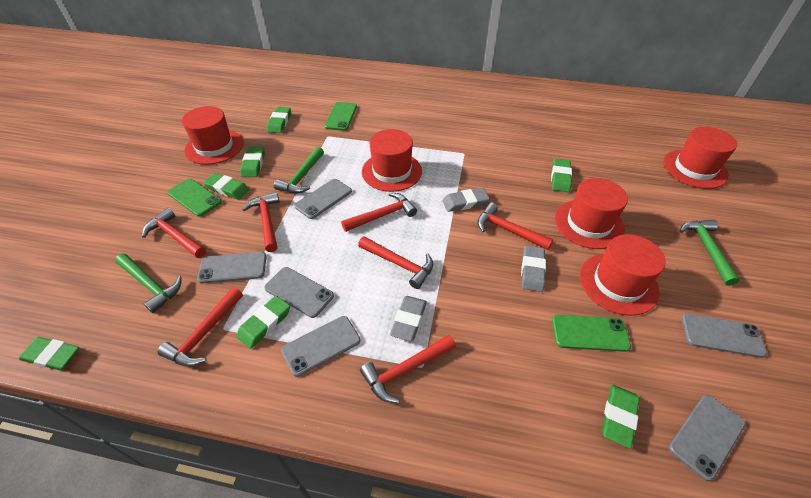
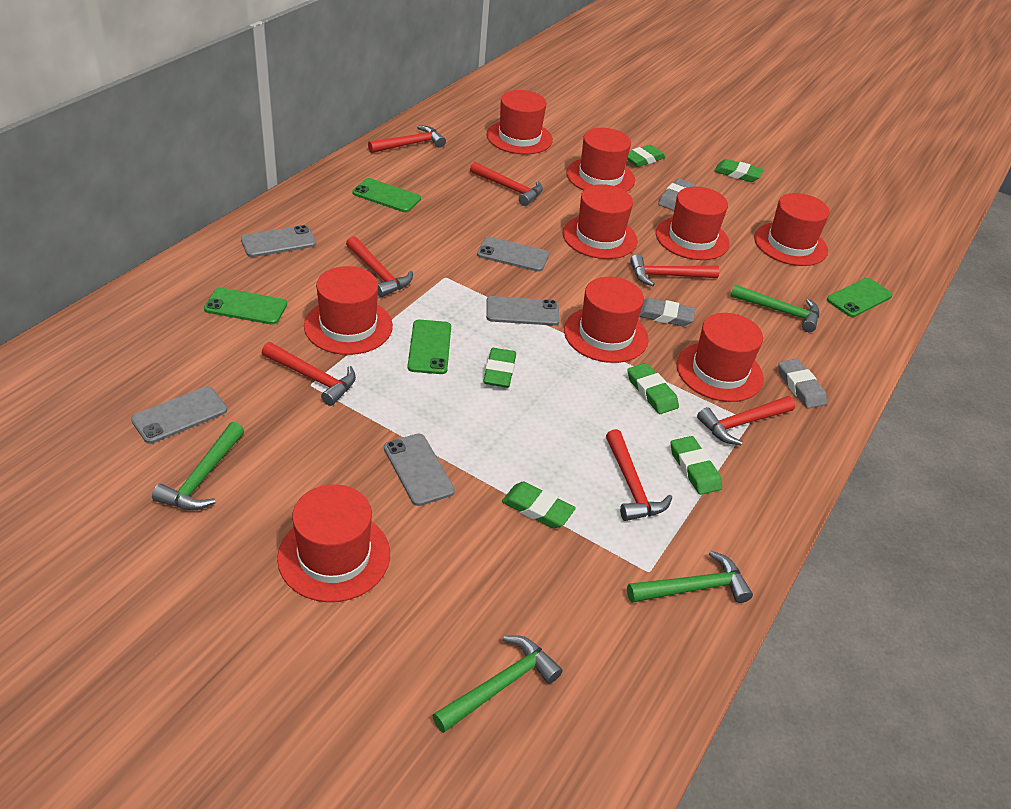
green eraser: 7 -> 6
green hammer: 3 -> 4
green phone: 3 -> 4
grey phone: 6 -> 5
red hat: 5 -> 9

